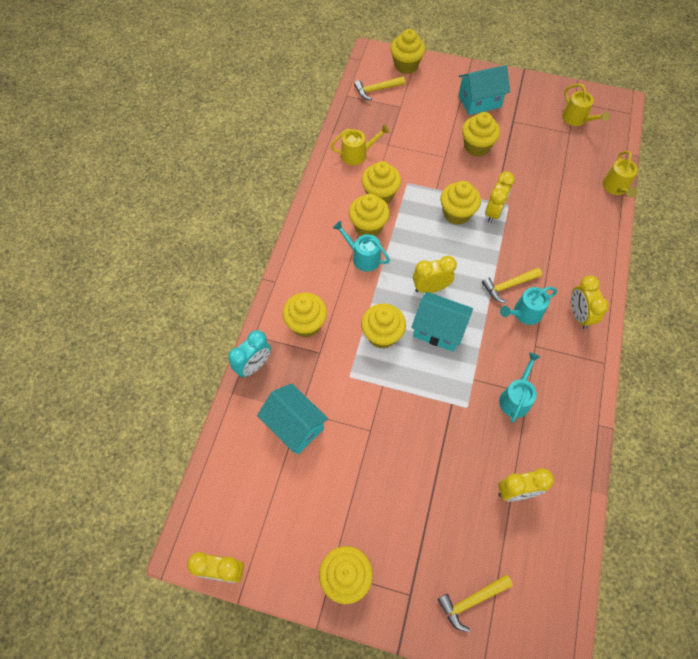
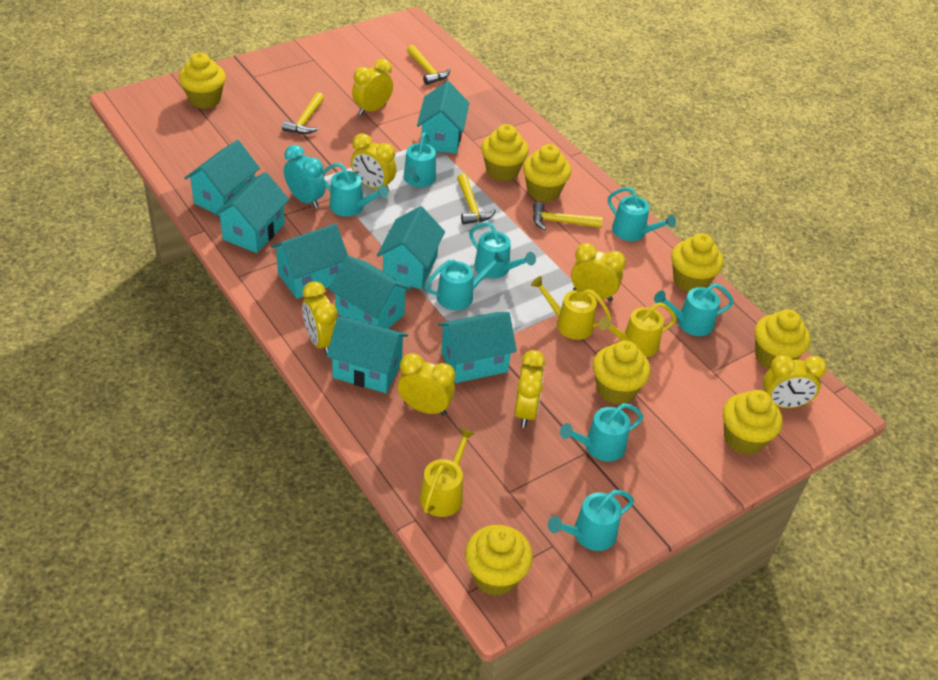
turquoise house: 3 -> 8
turquoise watering can: 3 -> 8
yellow clock: 5 -> 7
yellow hammer: 3 -> 4

